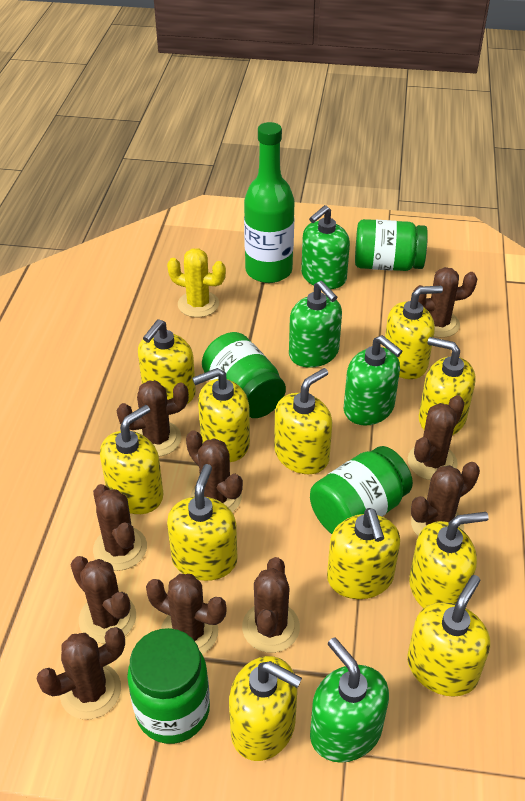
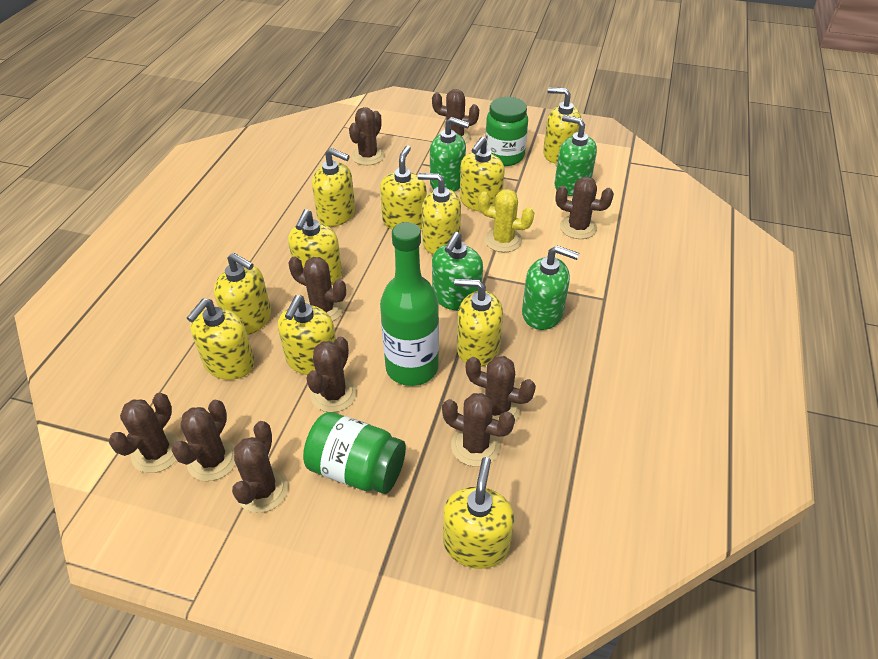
green jar: 4 -> 2

